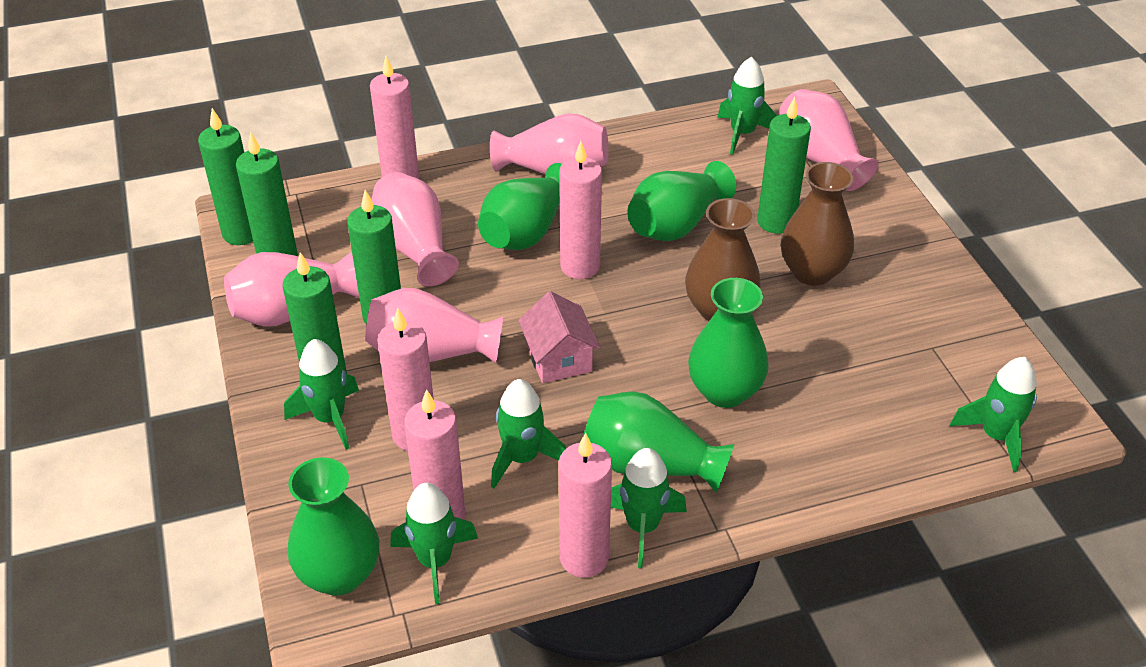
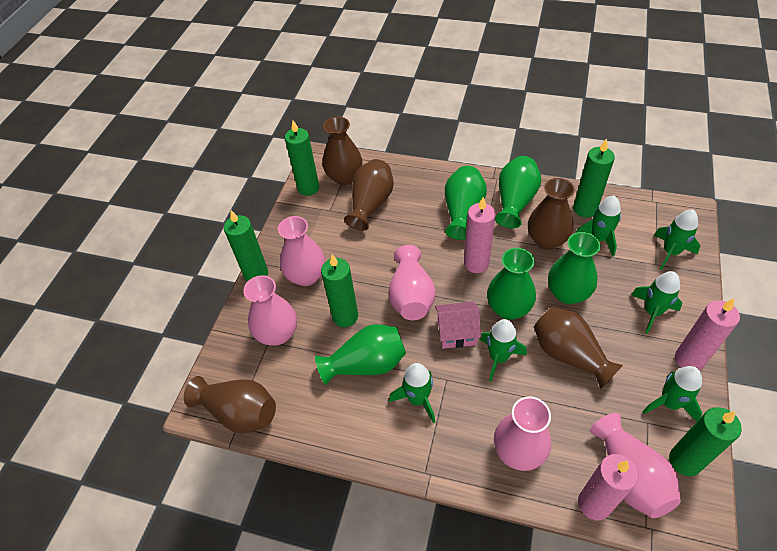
brown vase: 2 -> 5
pink candle: 5 -> 3

